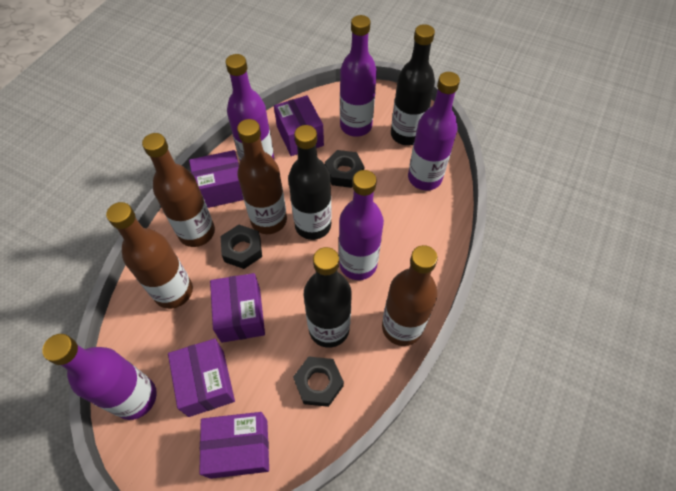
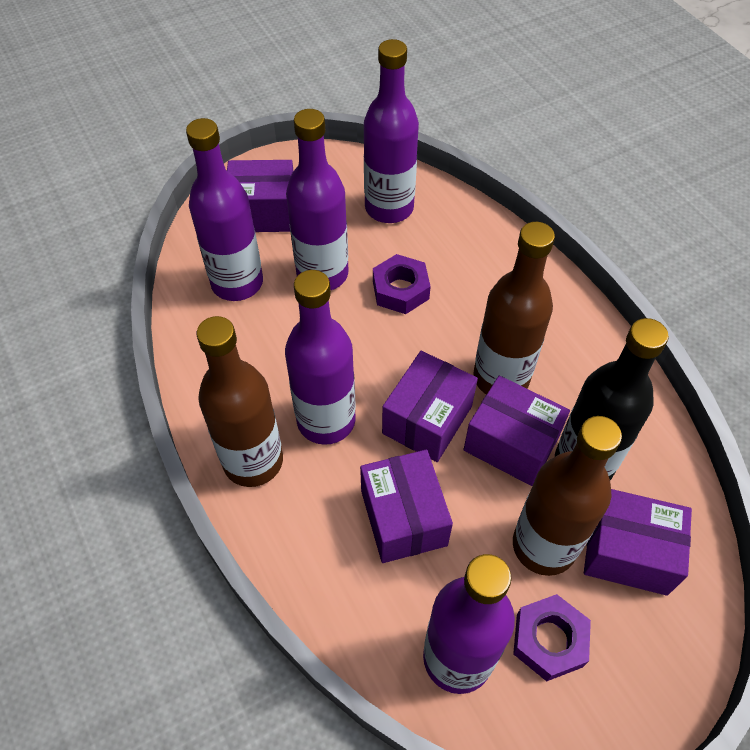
black bottle: 3 -> 1
black nut: 3 -> 0
brown bottle: 4 -> 3
purple nut: 0 -> 2

